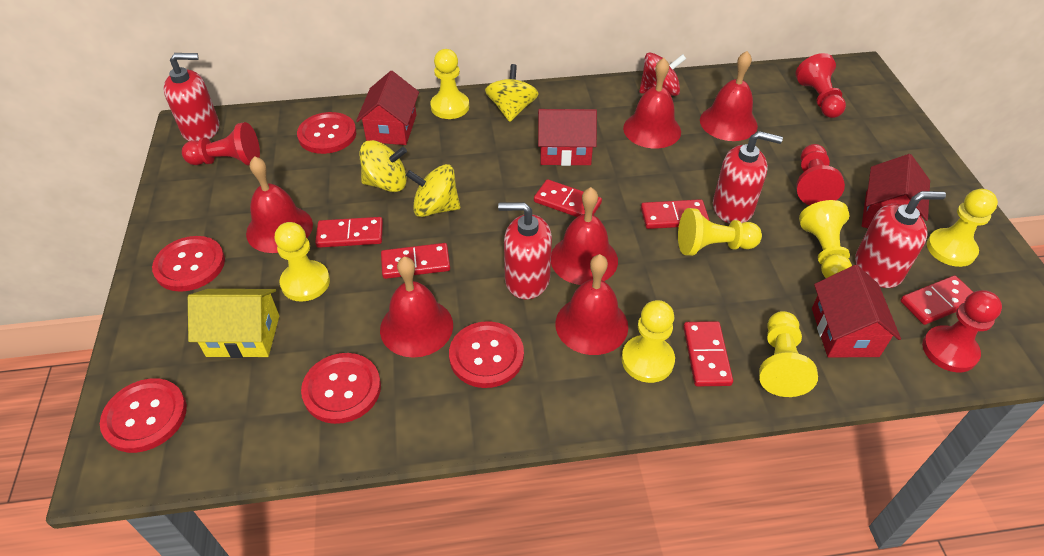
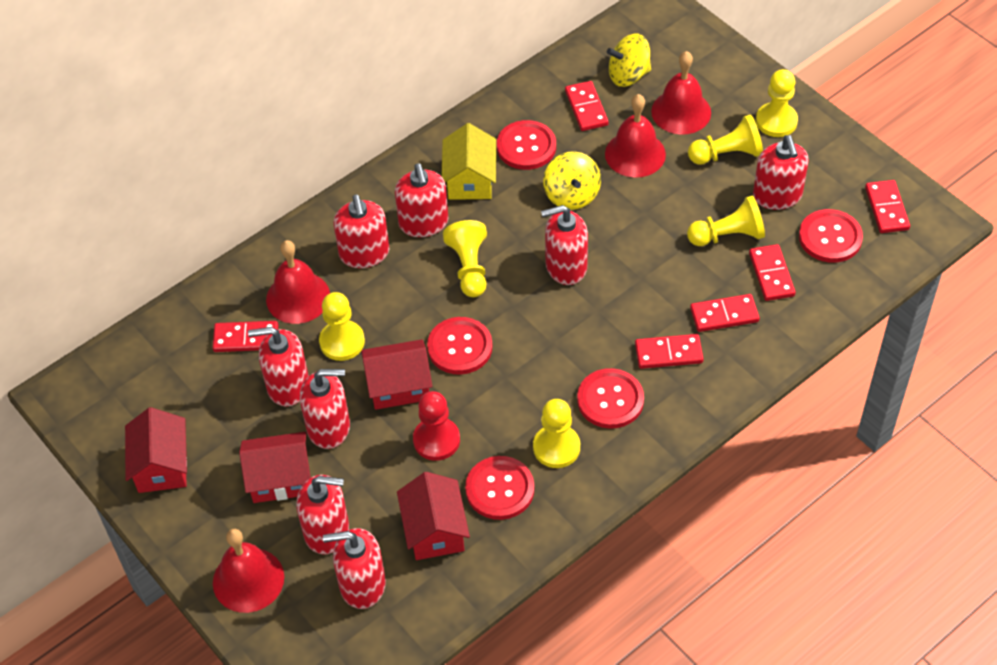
red bell: 6 -> 4
red pawn: 4 -> 1
red soap dispenser: 4 -> 8
red spinning top: 1 -> 0
yellow pawn: 7 -> 6
yellow spinning top: 3 -> 2

